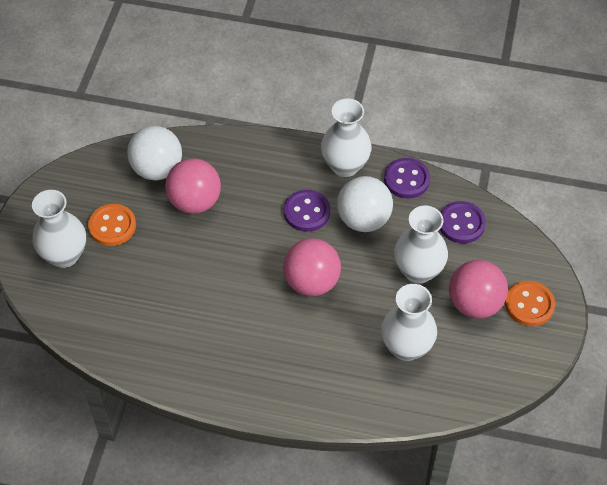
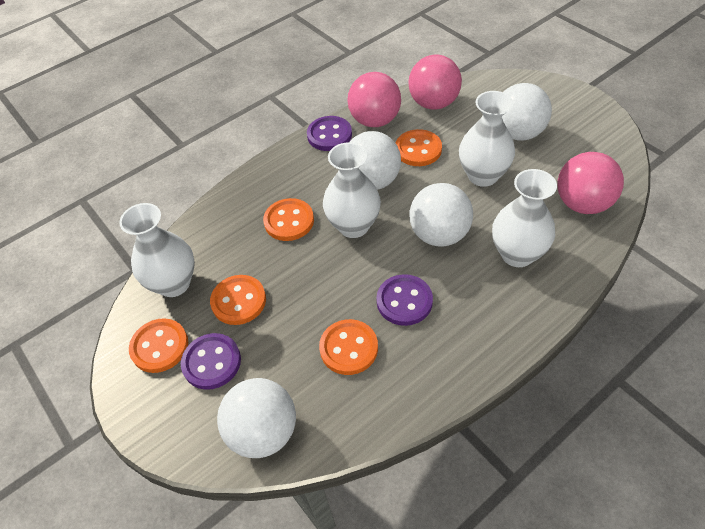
orange button: 2 -> 5
white ball: 2 -> 4

